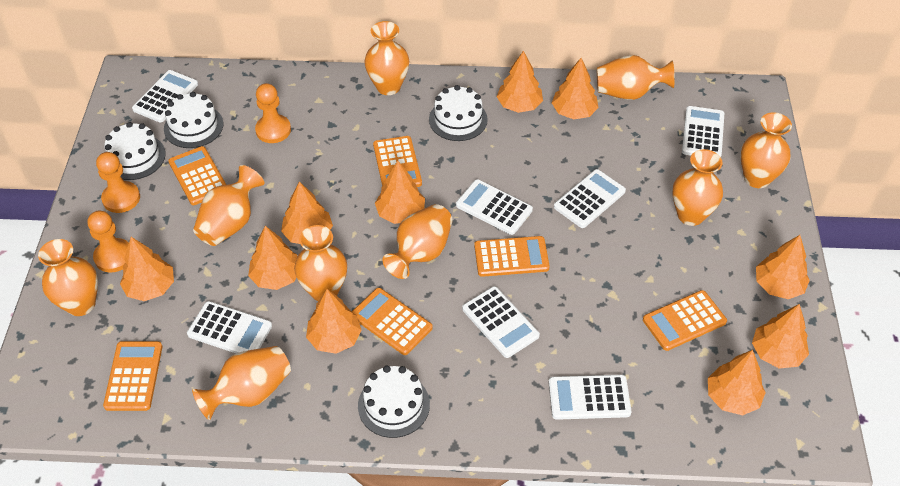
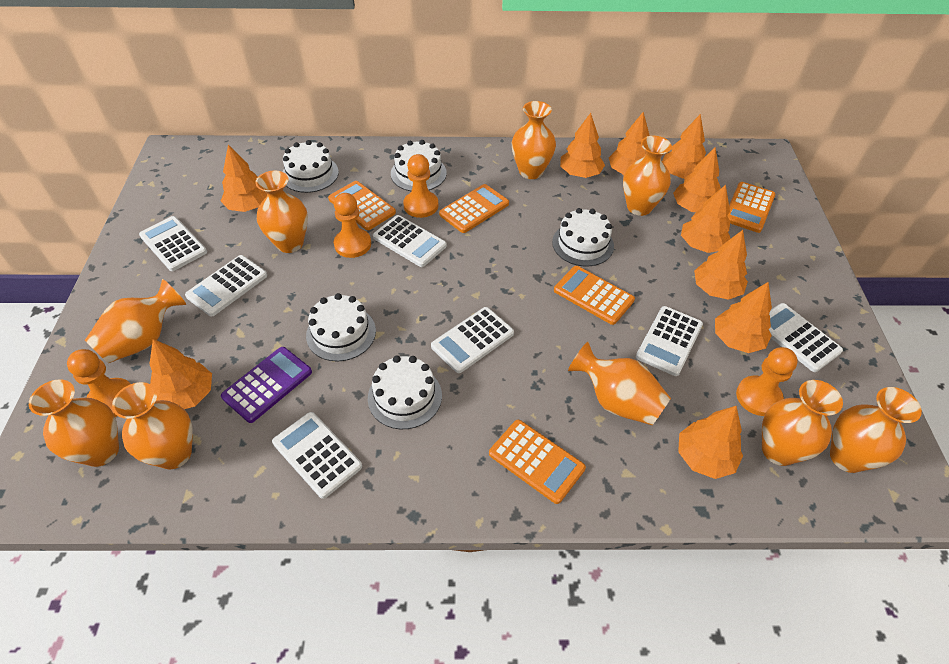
orange calculator: 6 -> 5
orange pawn: 3 -> 4
purple calculator: 0 -> 1
white cake: 4 -> 5

